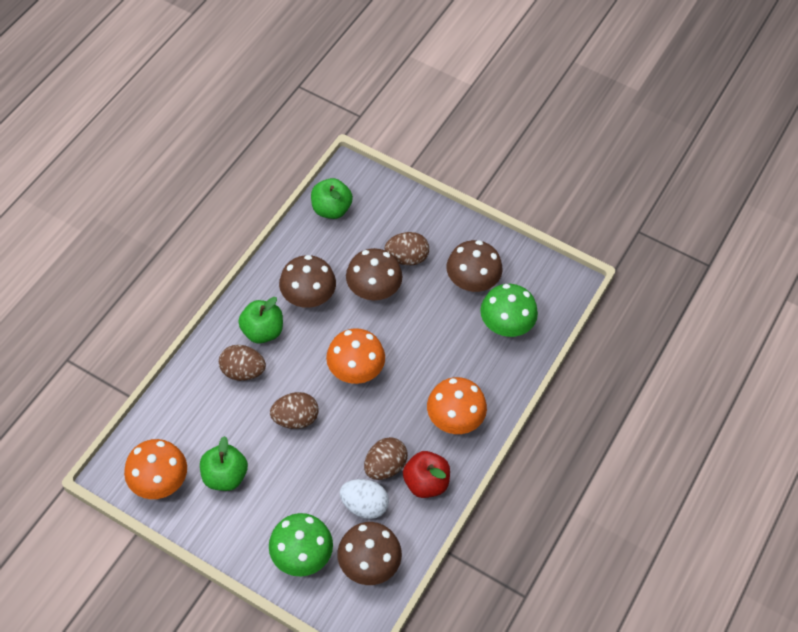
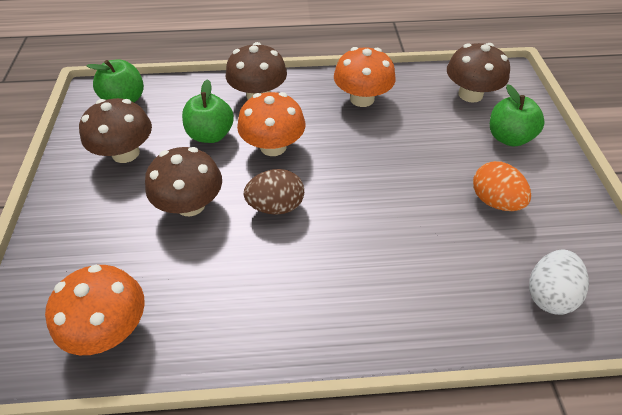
brown egg: 4 -> 1
green mushroom: 2 -> 0
orange egg: 0 -> 1
red apple: 1 -> 0

